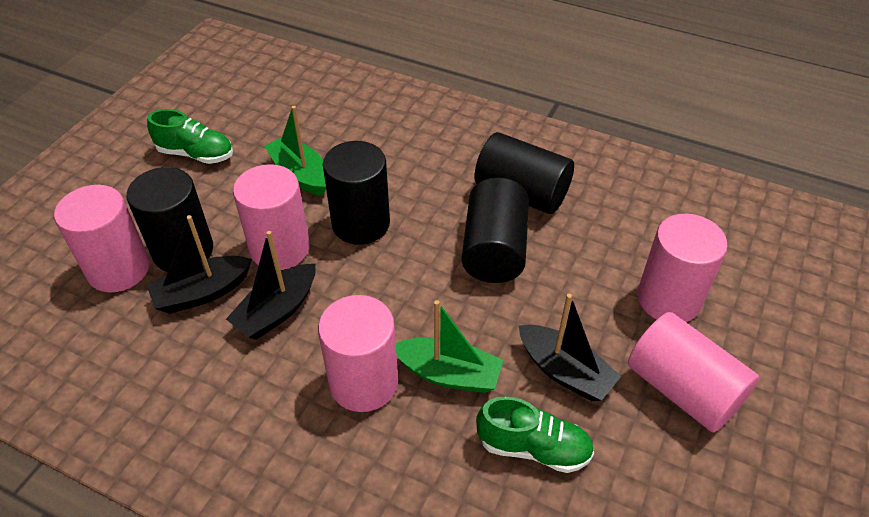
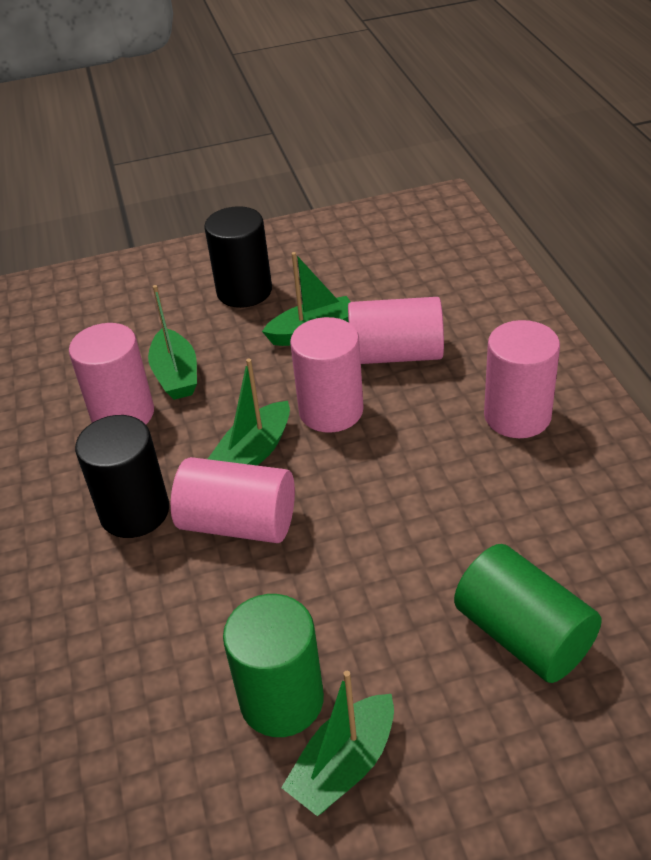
black boat: 3 -> 0
black cylinder: 4 -> 2
green boat: 2 -> 4
green cylinder: 0 -> 2
green shoe: 2 -> 0

